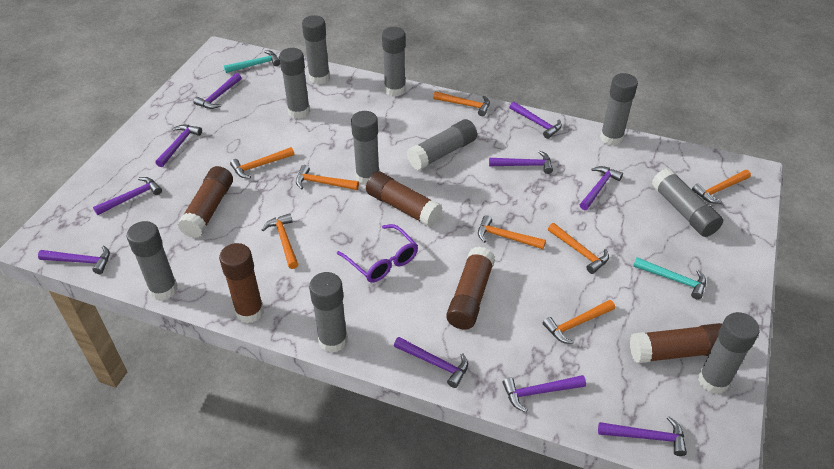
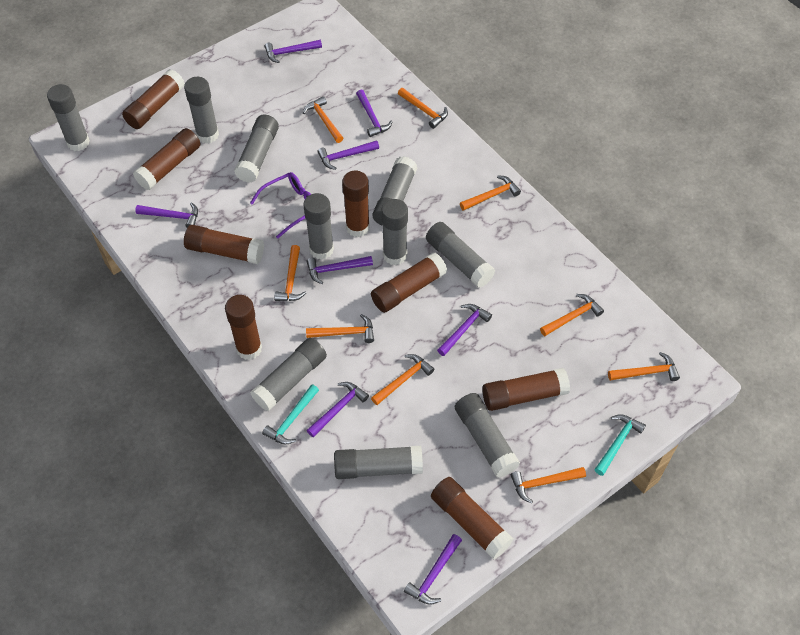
brown glue stick: 5 -> 8
orange hammer: 8 -> 9
purple hammer: 10 -> 8

